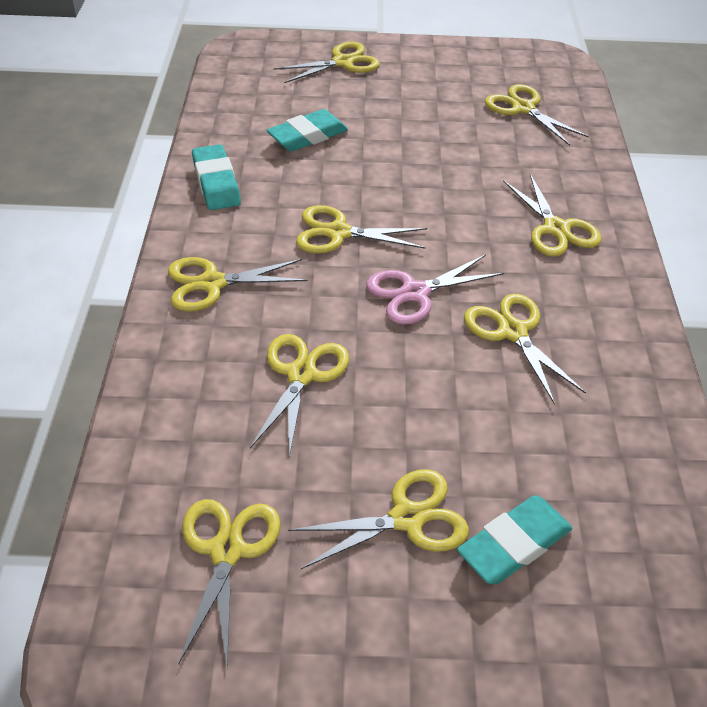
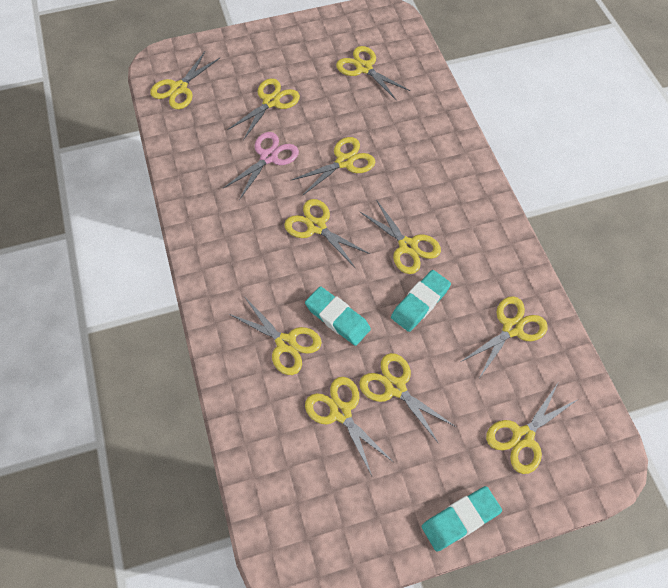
yellow scissors: 9 -> 11

